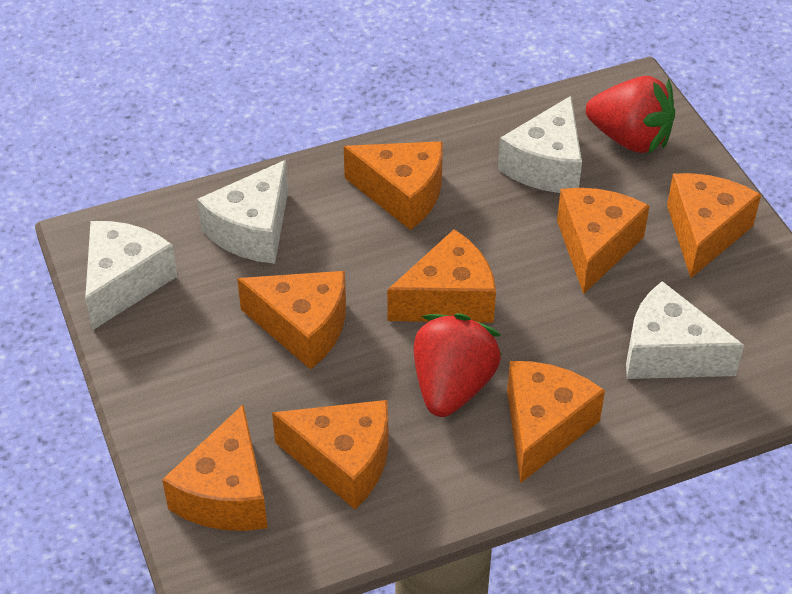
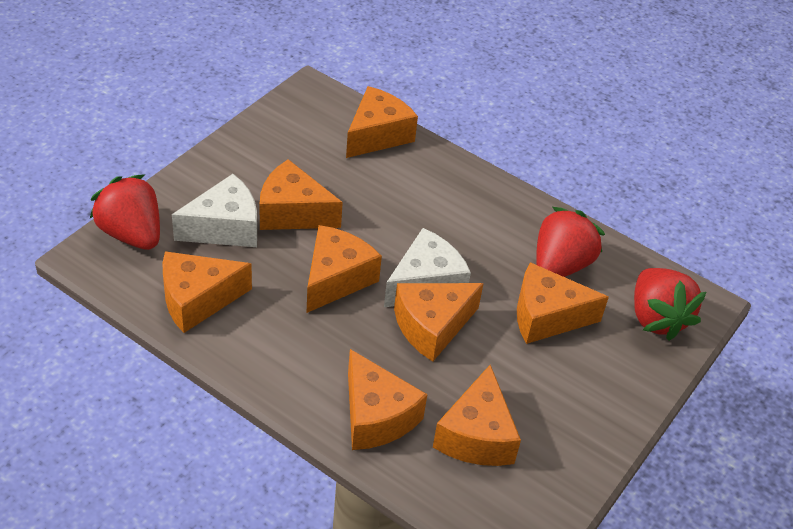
red strawberry: 2 -> 3
white cheese: 4 -> 2

